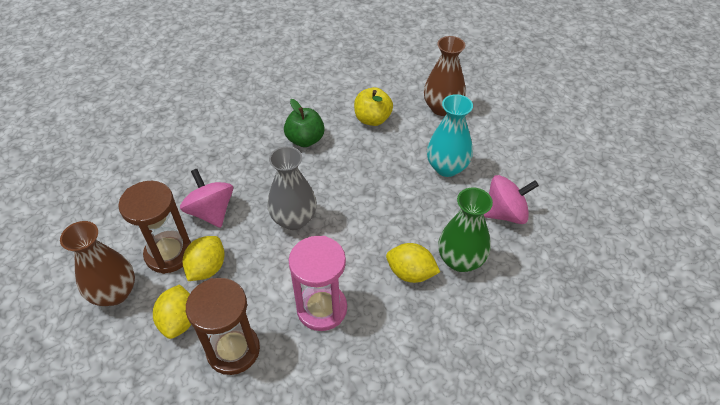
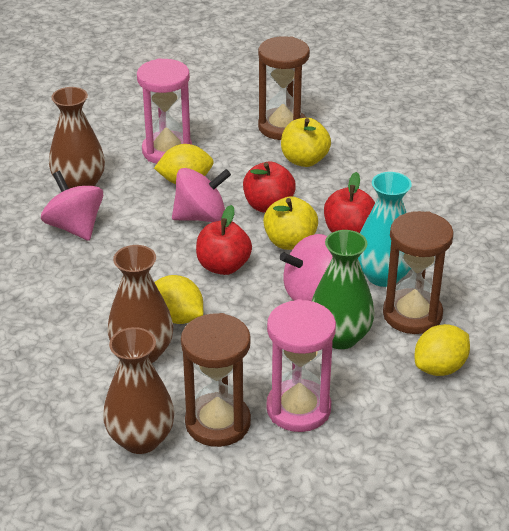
brown hourglass: 2 -> 3
brown vase: 2 -> 3
green apple: 1 -> 0
grey vase: 1 -> 0
pink hourglass: 1 -> 2
pink spinning top: 2 -> 3
red apple: 0 -> 3
yellow apple: 1 -> 2

